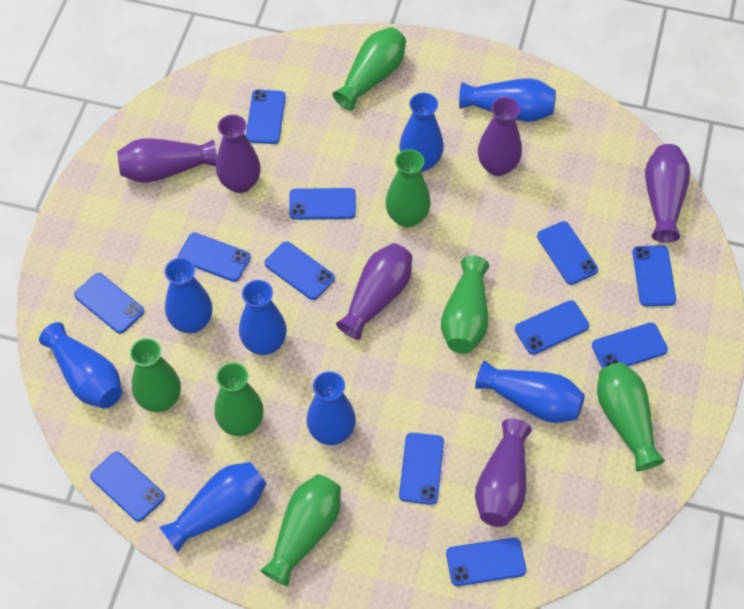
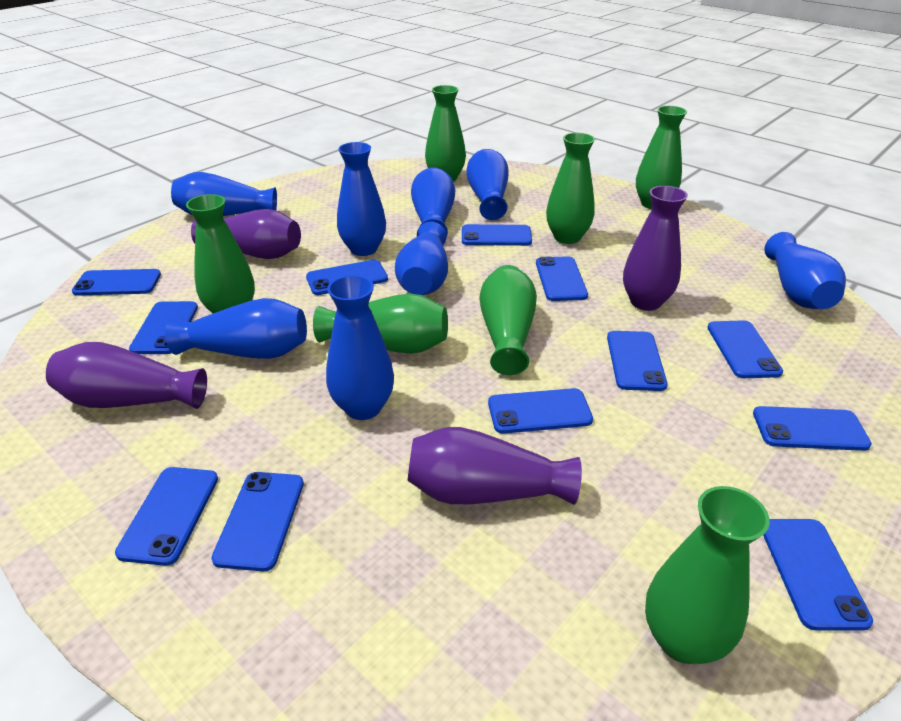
purple vase: 6 -> 4

